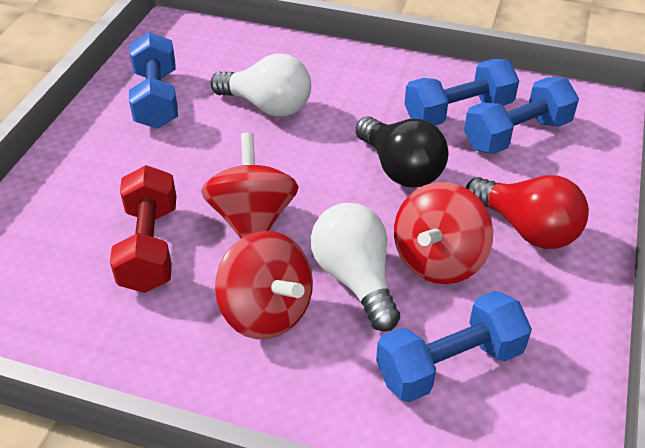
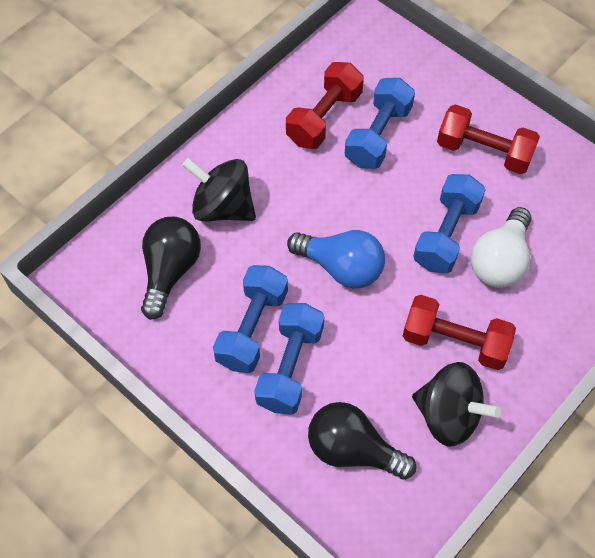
black light bulb: 1 -> 2
black spinning top: 0 -> 2
blue light bulb: 0 -> 1
red dumbbell: 1 -> 3
red light bulb: 1 -> 0
red spinning top: 3 -> 0
white light bulb: 2 -> 1

